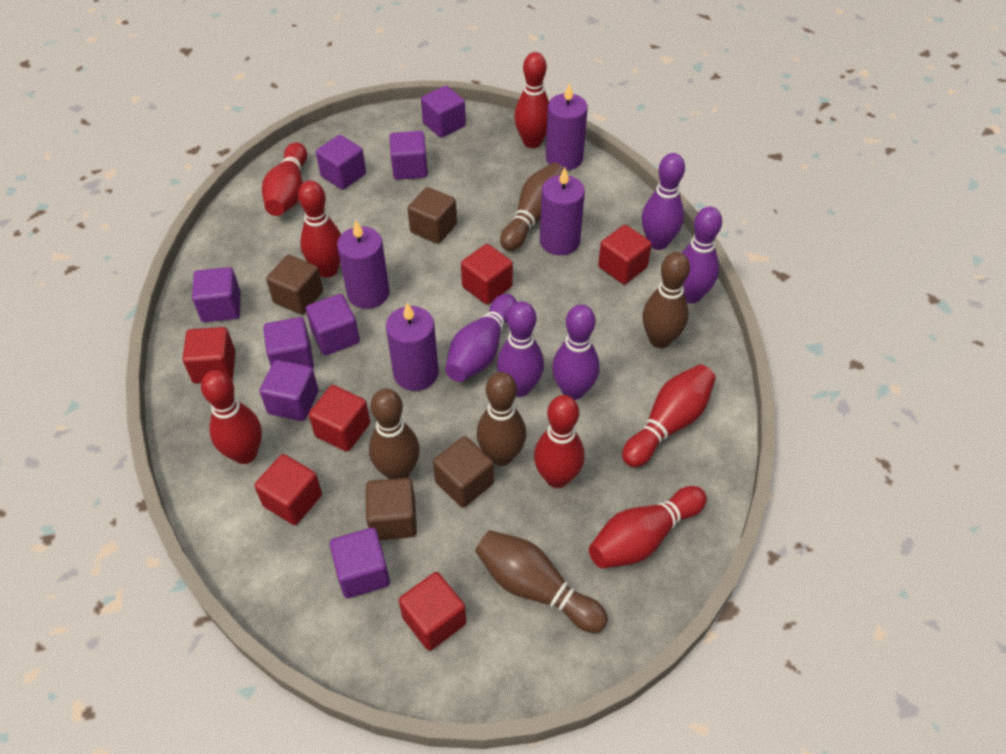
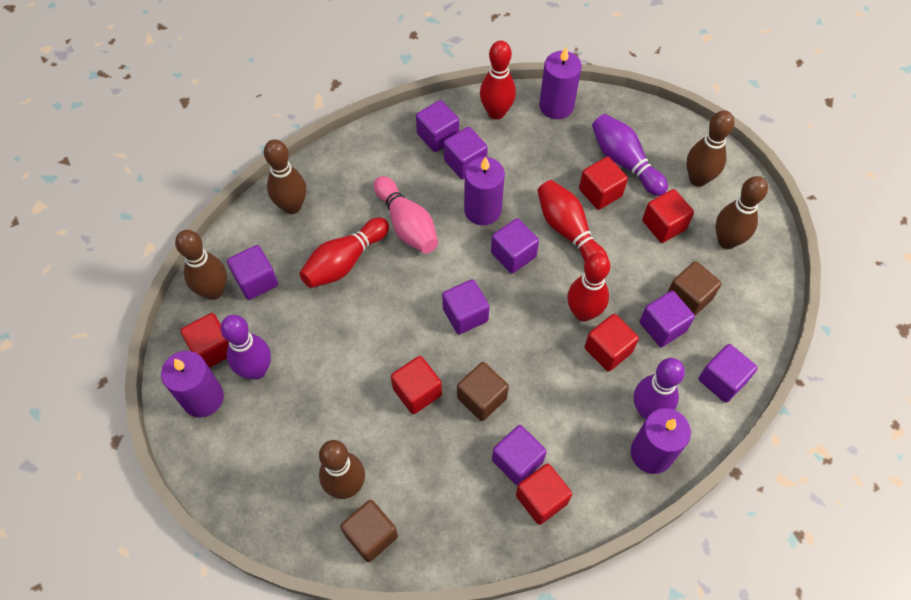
brown cube: 4 -> 3
pink bowling pin: 0 -> 1
purple bowling pin: 5 -> 3
red bowling pin: 7 -> 4

